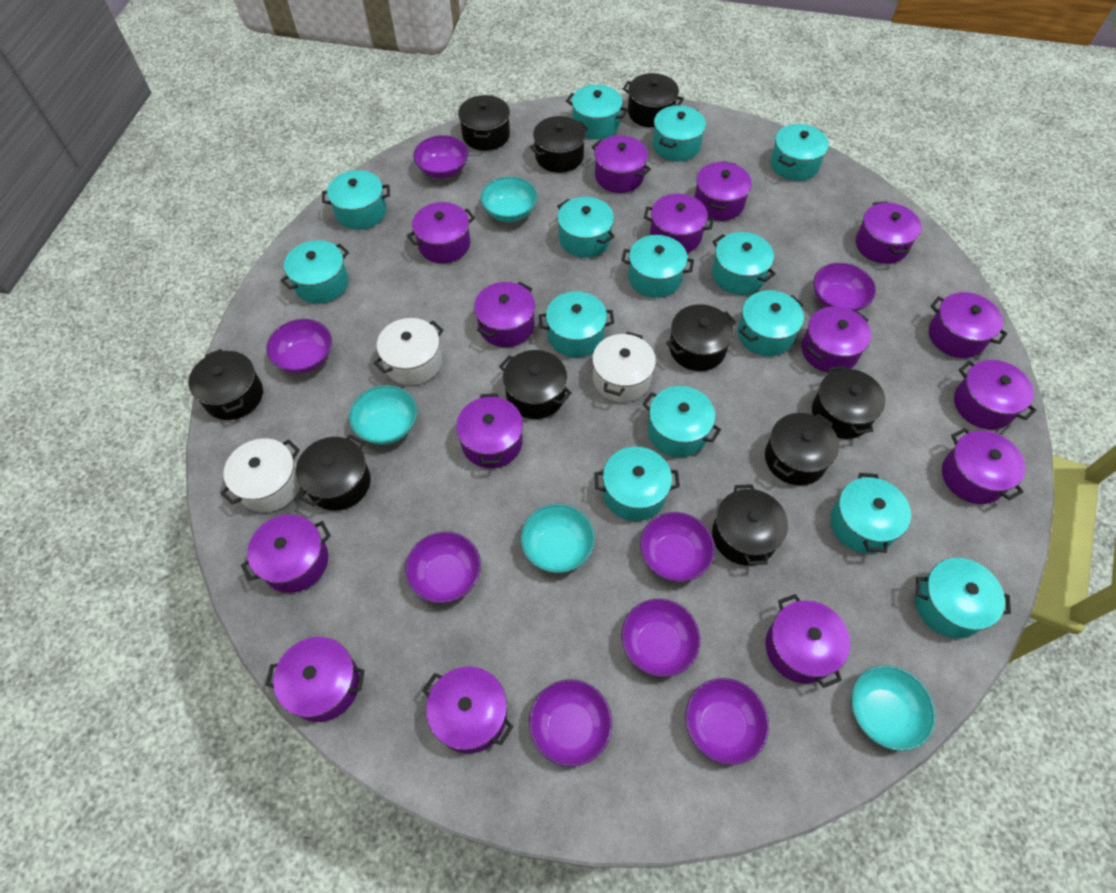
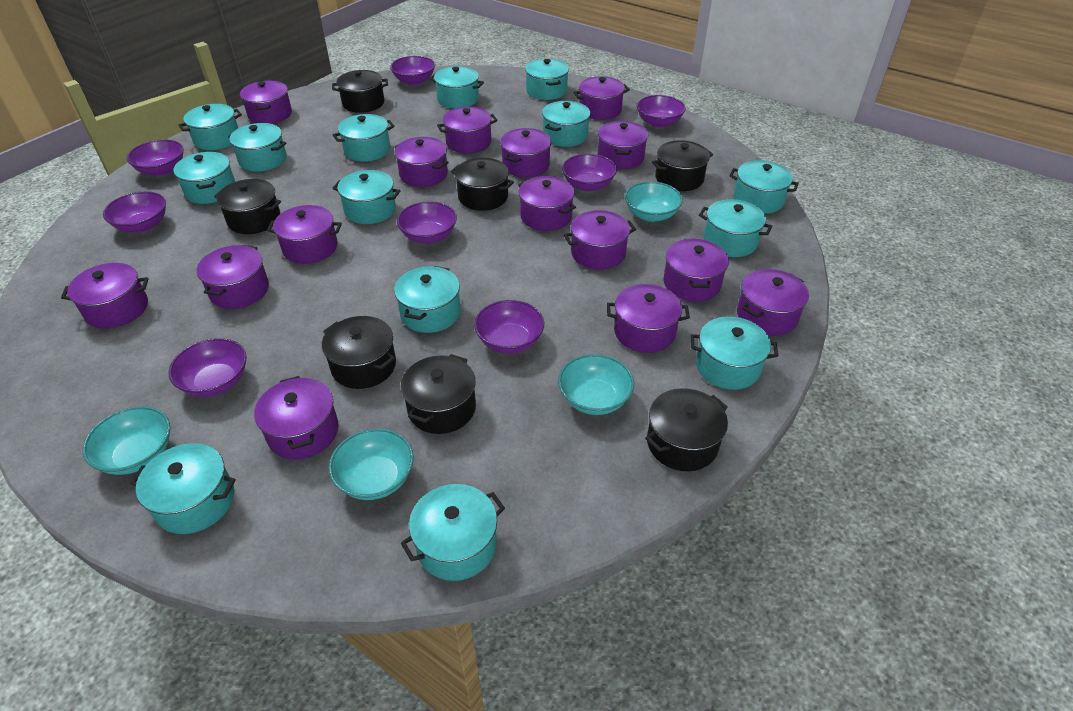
black pot: 10 -> 7
white pot: 3 -> 0

